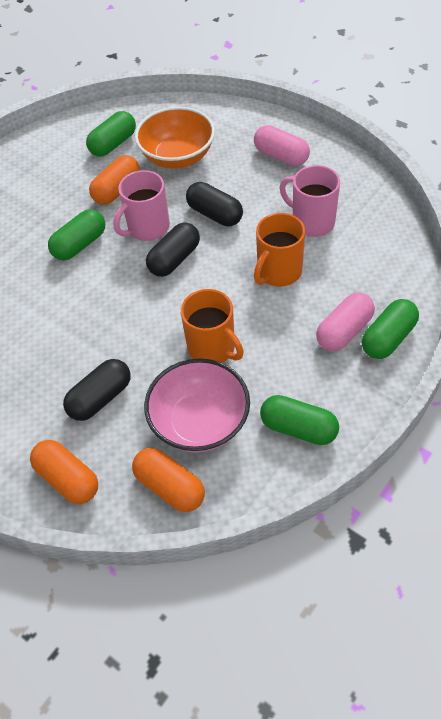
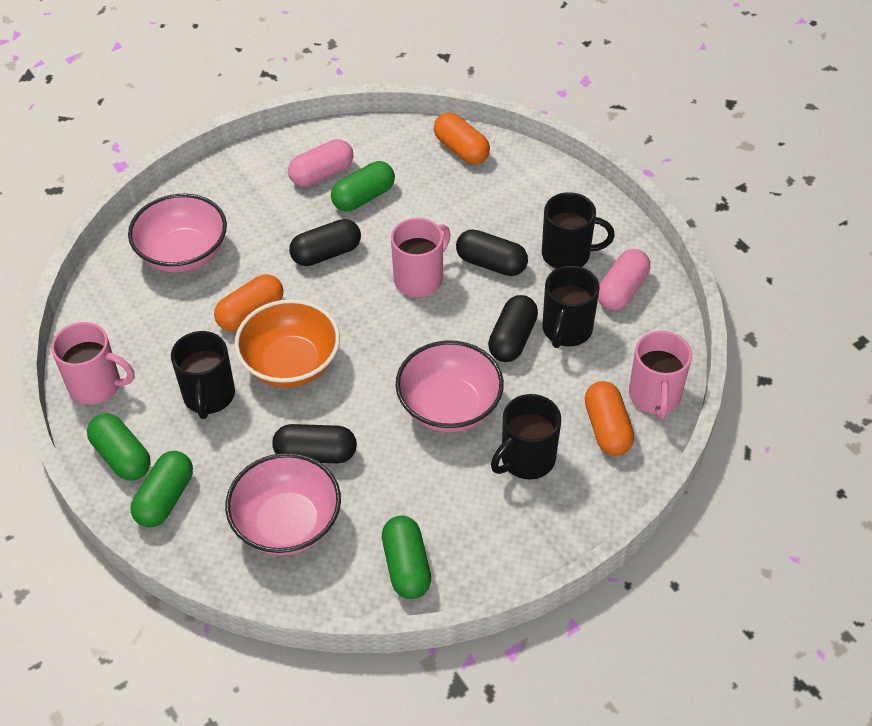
black capsule: 3 -> 4
black mug: 0 -> 4
orange mug: 2 -> 0
pink bowl: 1 -> 3
pink mug: 2 -> 3

